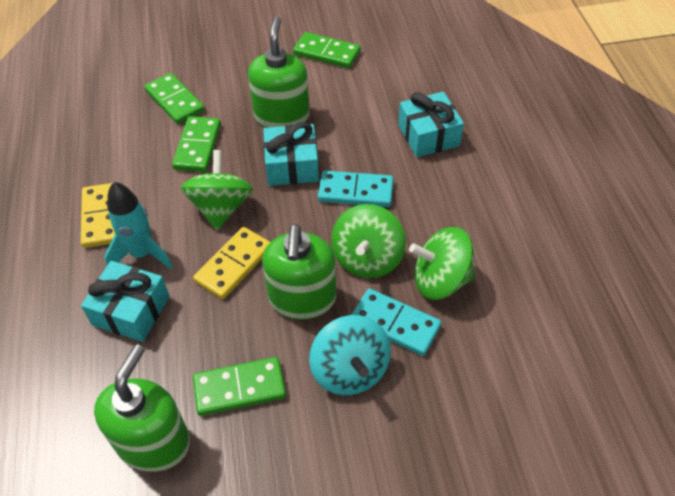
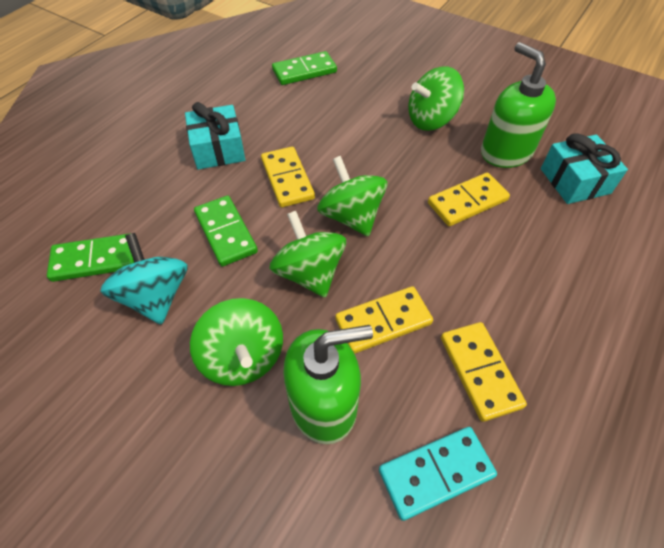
green domino: 4 -> 3
green soap dispenser: 3 -> 2
green spinning top: 3 -> 4
turquoise domino: 2 -> 1
turquoise gift: 3 -> 2
turquoise rocket: 1 -> 0
yellow domino: 2 -> 4

